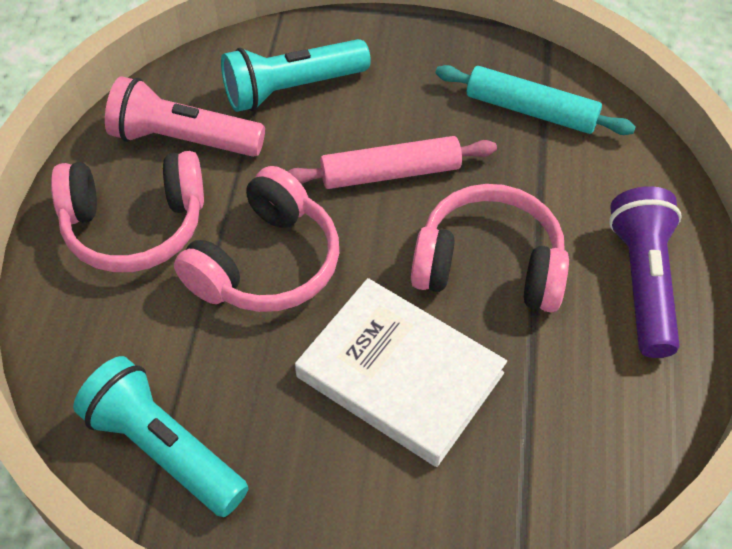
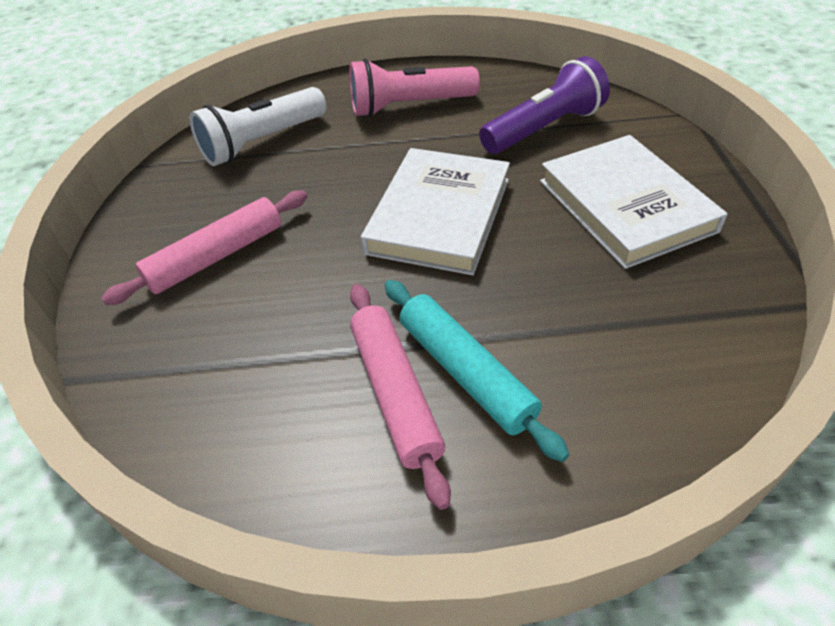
pink headphones: 3 -> 0
pink rolling pin: 1 -> 2
turquoise flashlight: 2 -> 0
white book: 1 -> 2
white flashlight: 0 -> 1

